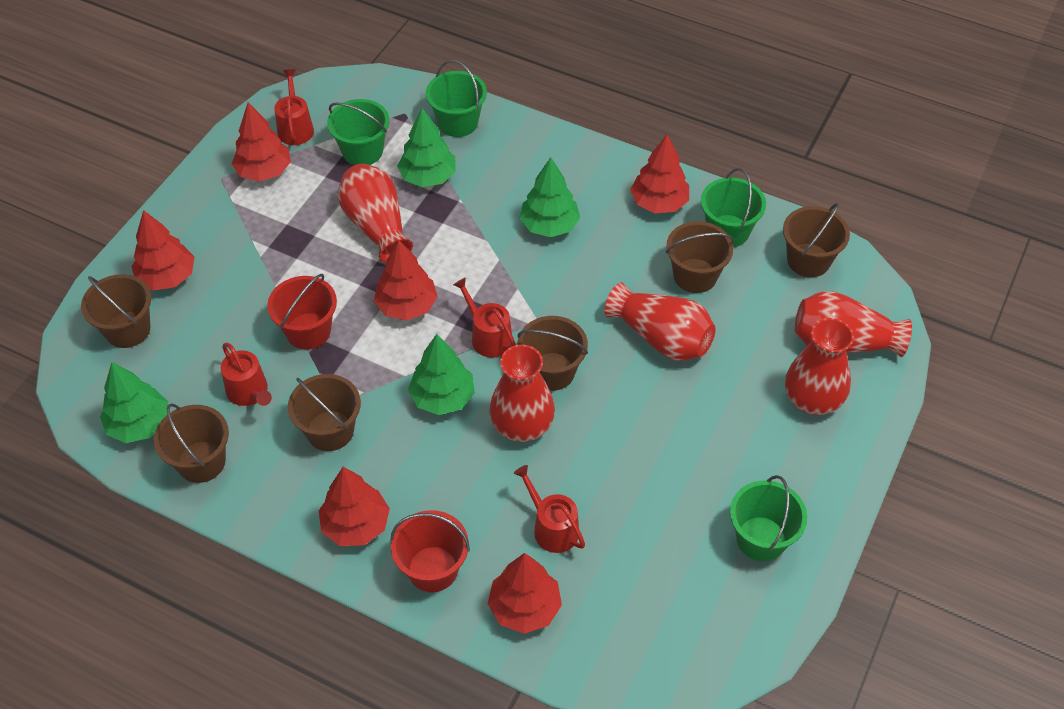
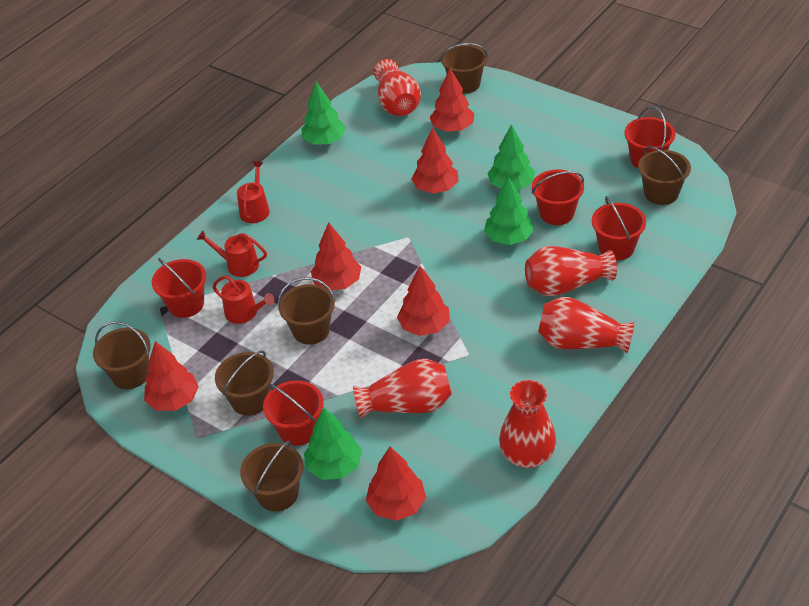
green bucket: 4 -> 0
red bucket: 2 -> 5
red watering can: 4 -> 3

